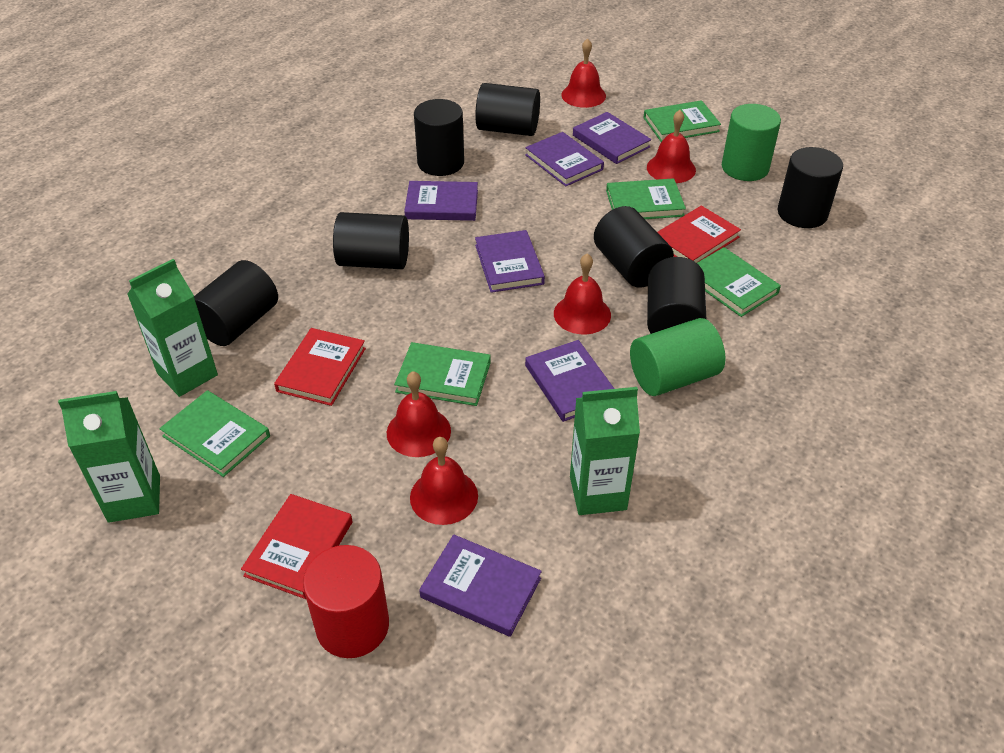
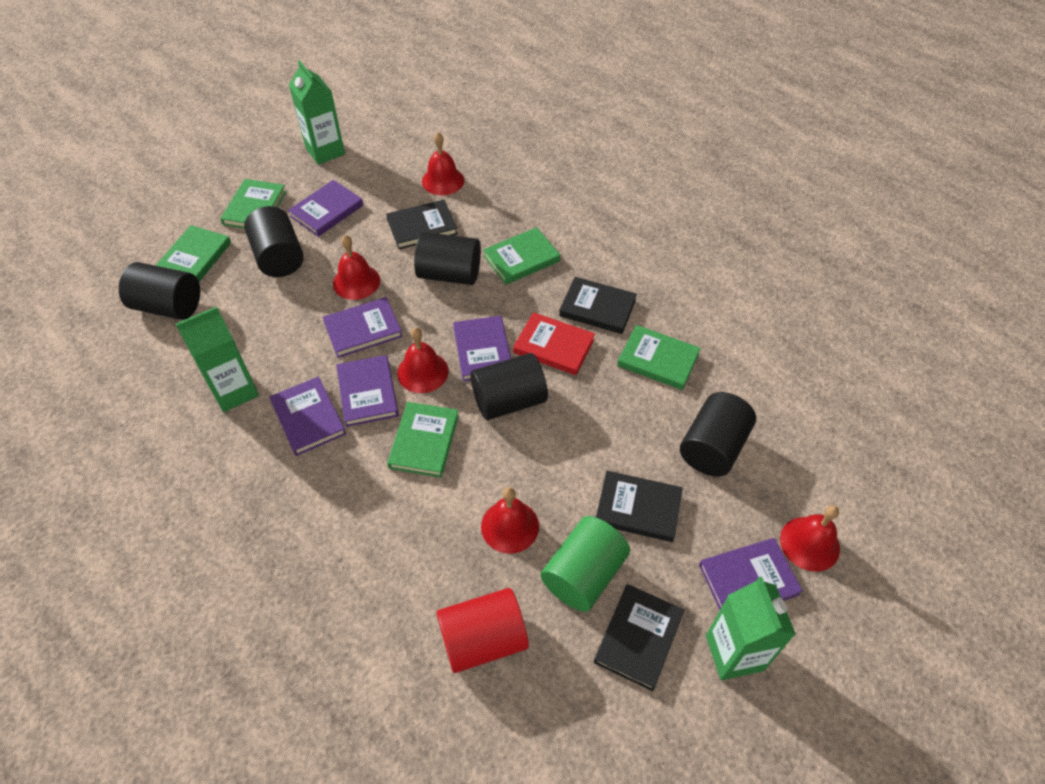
black book: 0 -> 4
black cylinder: 7 -> 5
green cylinder: 2 -> 1
red book: 3 -> 1

